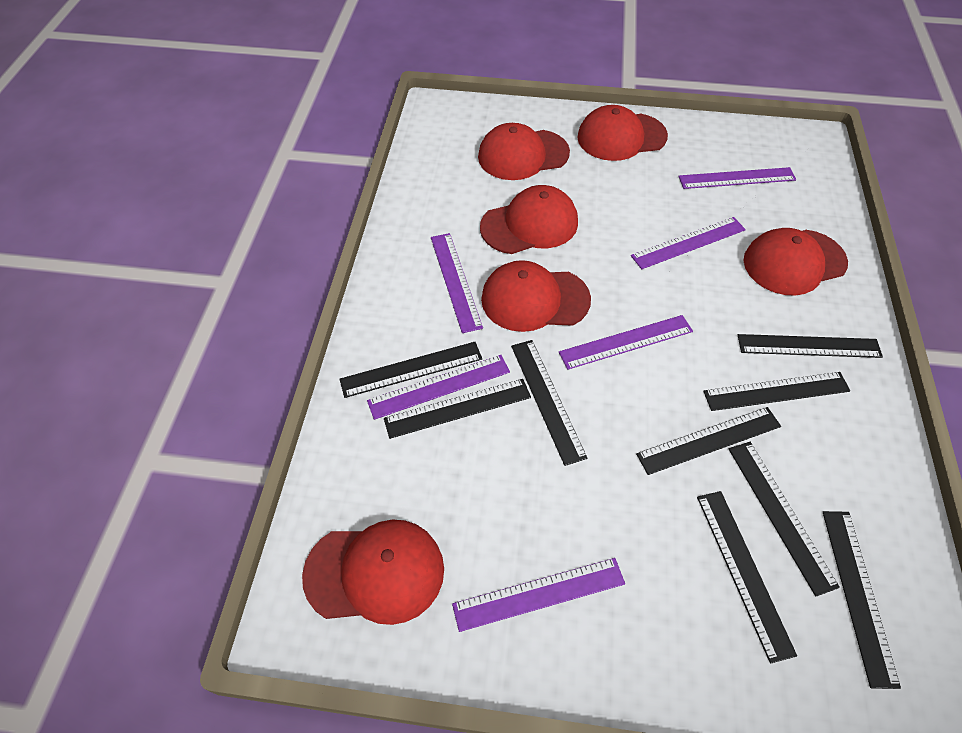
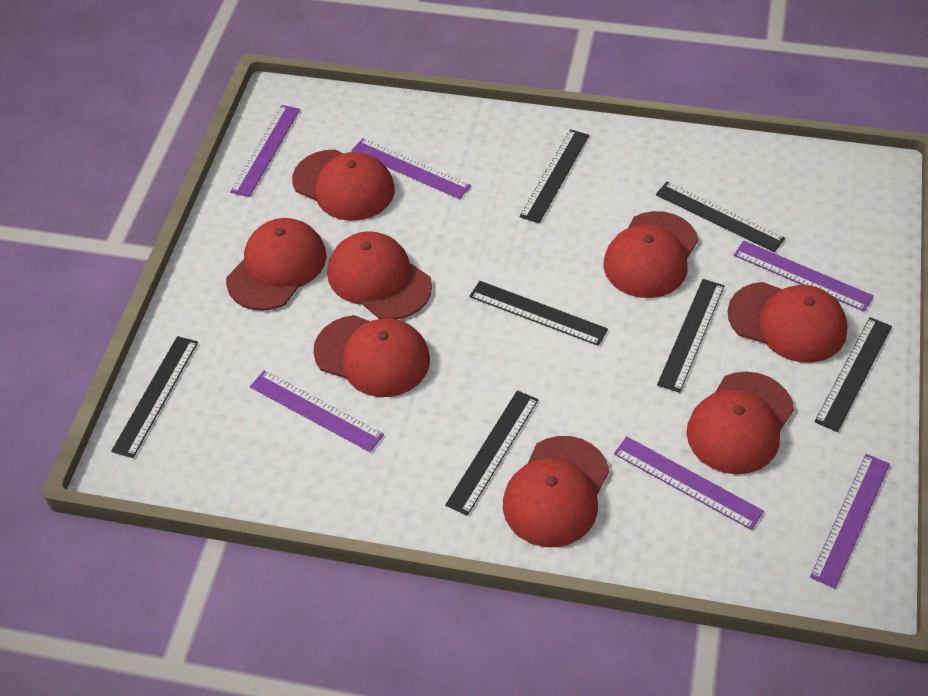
black ruler: 9 -> 7
red cap: 6 -> 8

